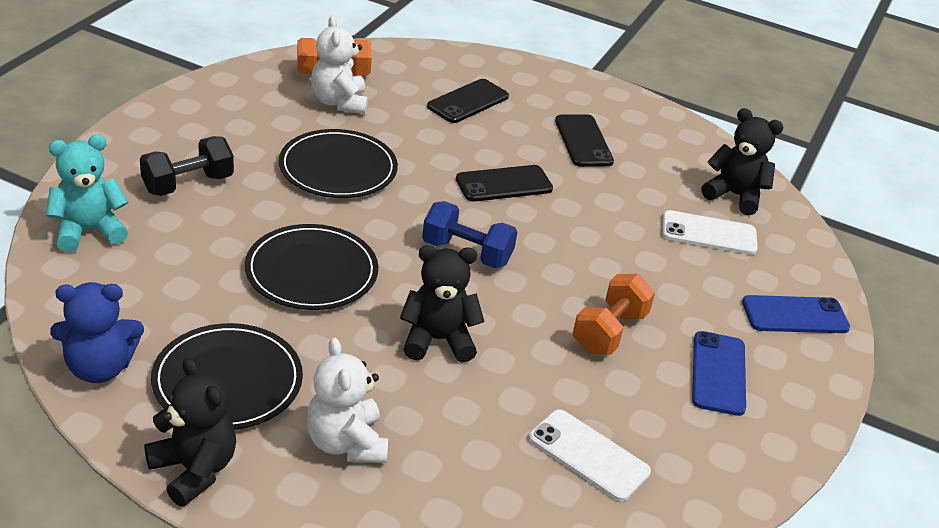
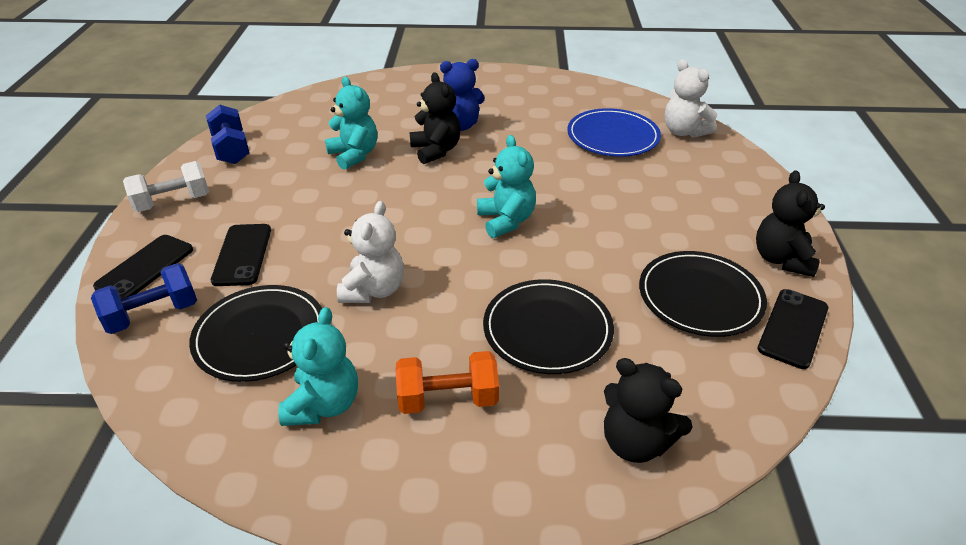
black dumbbell: 1 -> 0
blue dumbbell: 1 -> 2
blue phone: 2 -> 0
blue plate: 0 -> 1
orange dumbbell: 2 -> 1
turquoise teddy bear: 1 -> 3
white dumbbell: 0 -> 1
white phone: 2 -> 0

